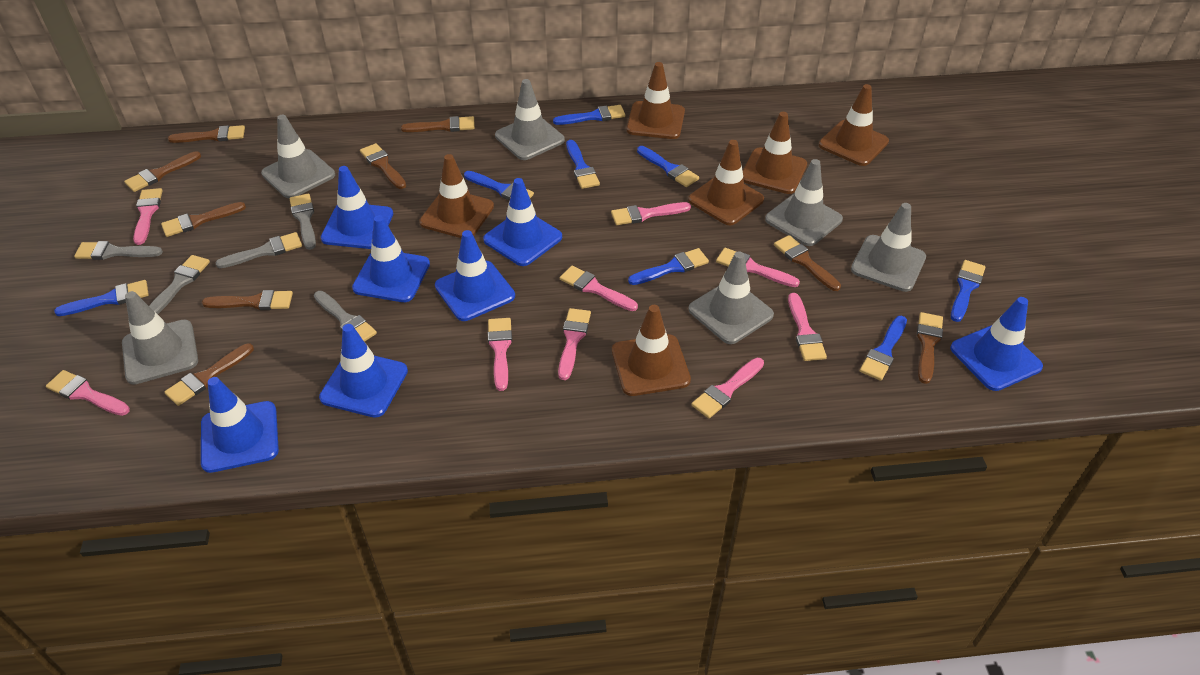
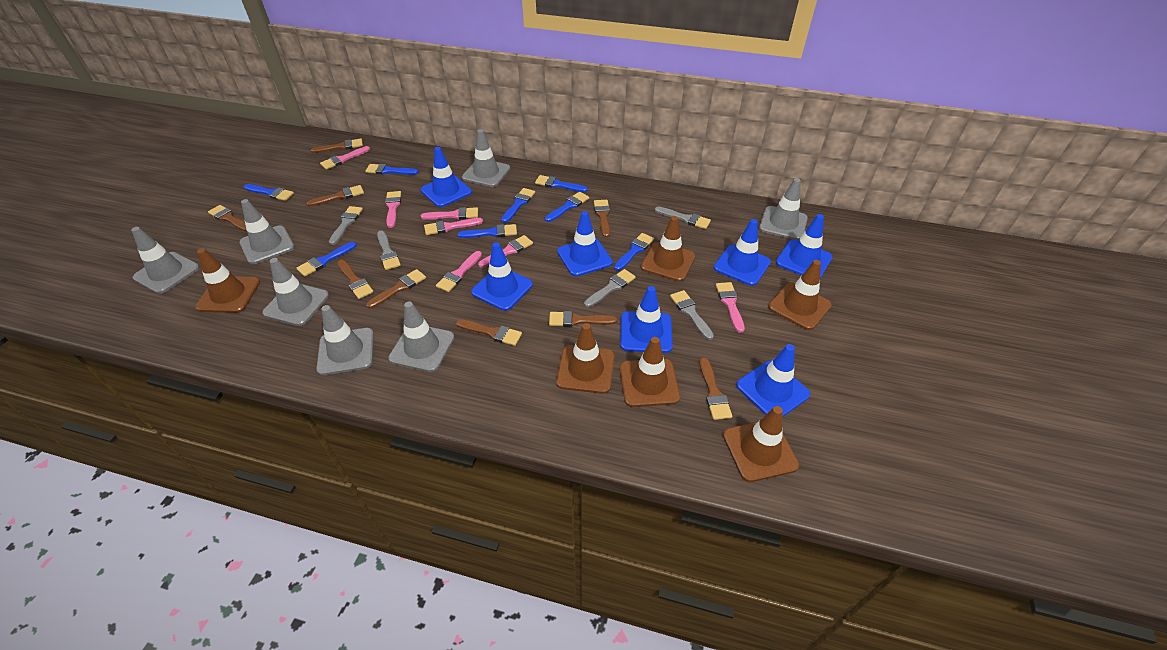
grey traffic cone: 6 -> 7
pink brush: 9 -> 7

